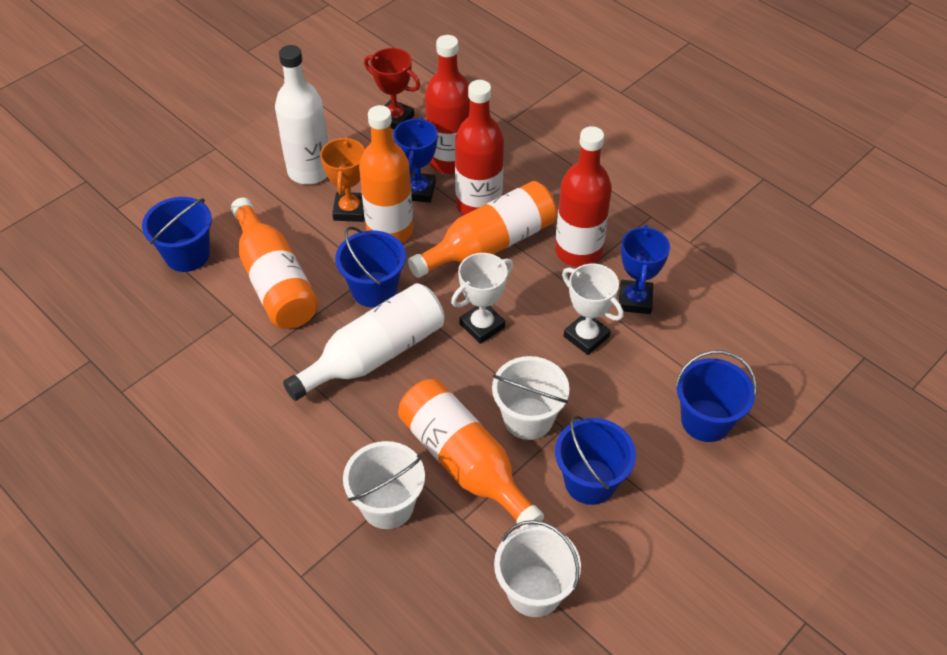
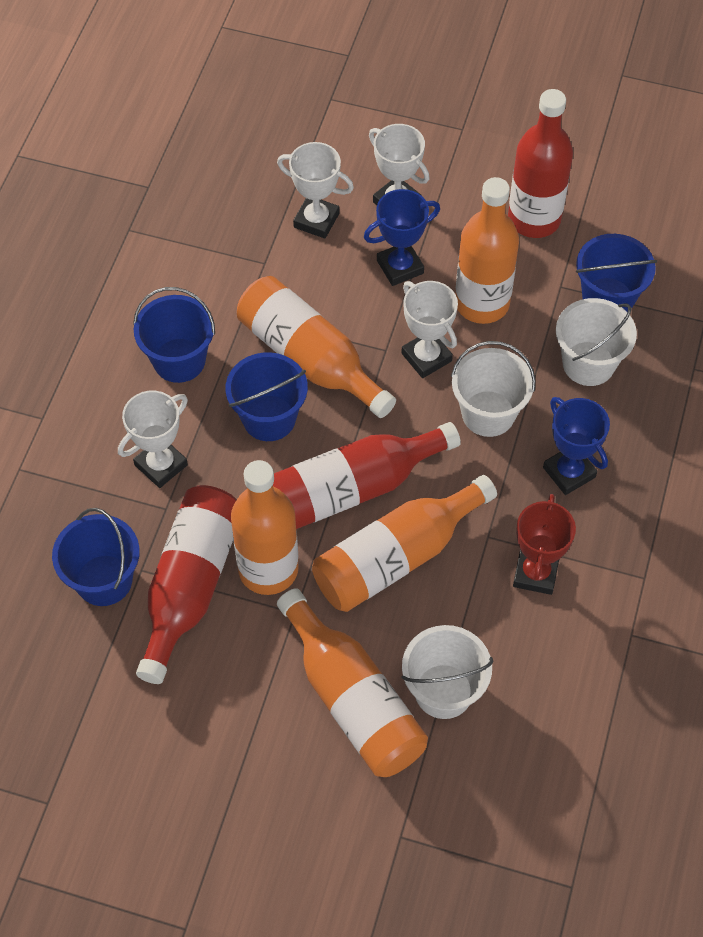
orange bottle: 4 -> 5
orange trophy: 1 -> 0
white bottle: 2 -> 0
white trophy: 2 -> 4

